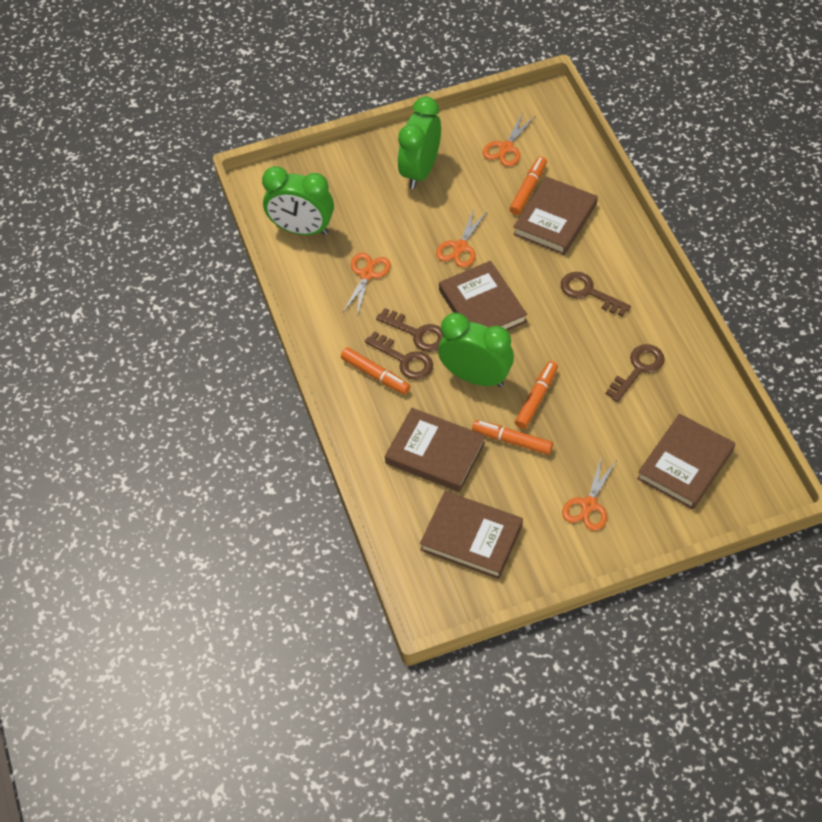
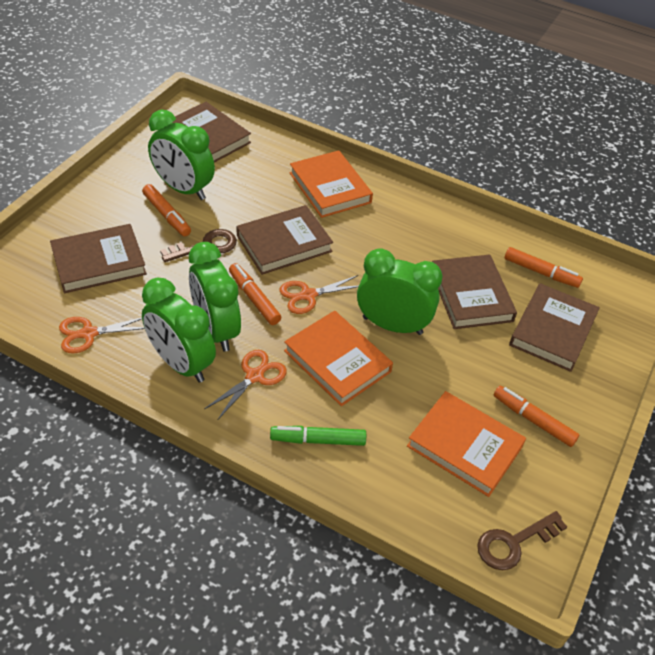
brown key: 4 -> 2
green clock: 3 -> 4
green marker: 0 -> 1
orange book: 0 -> 3
orange scissors: 4 -> 3

